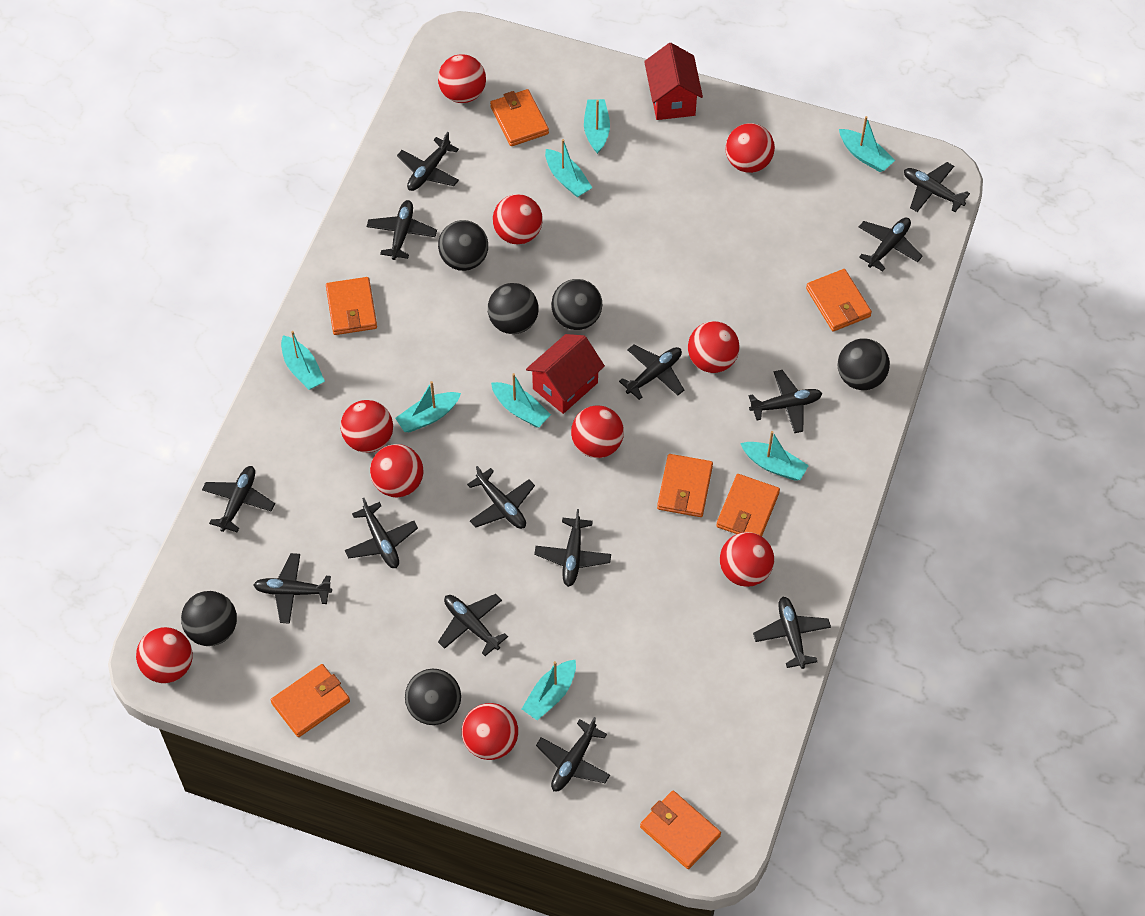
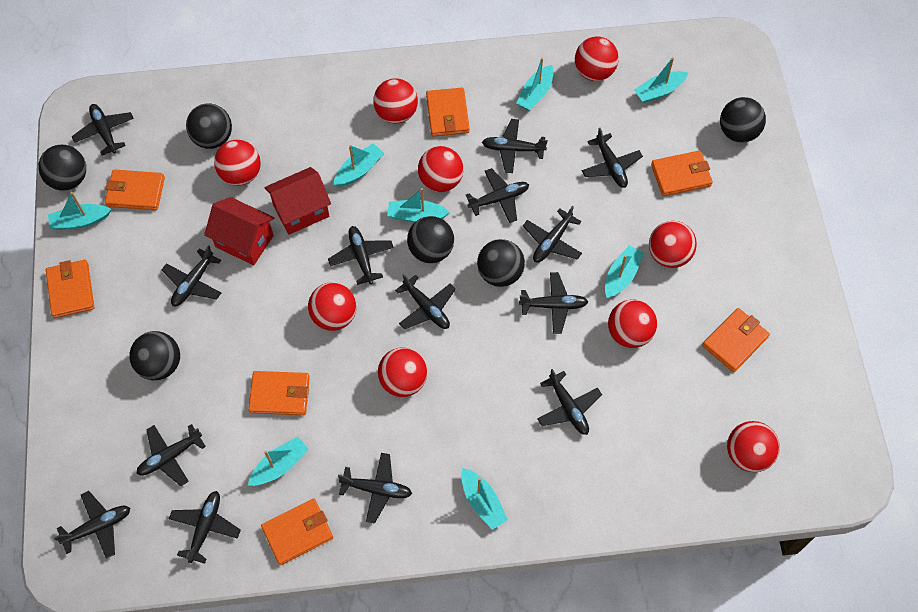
red ball: 10 -> 9

